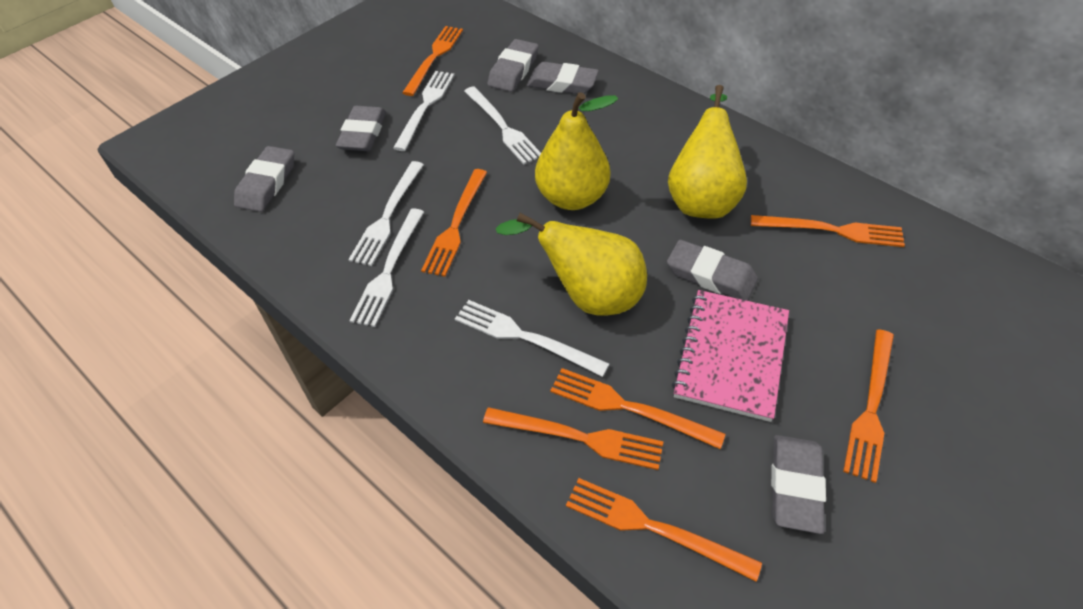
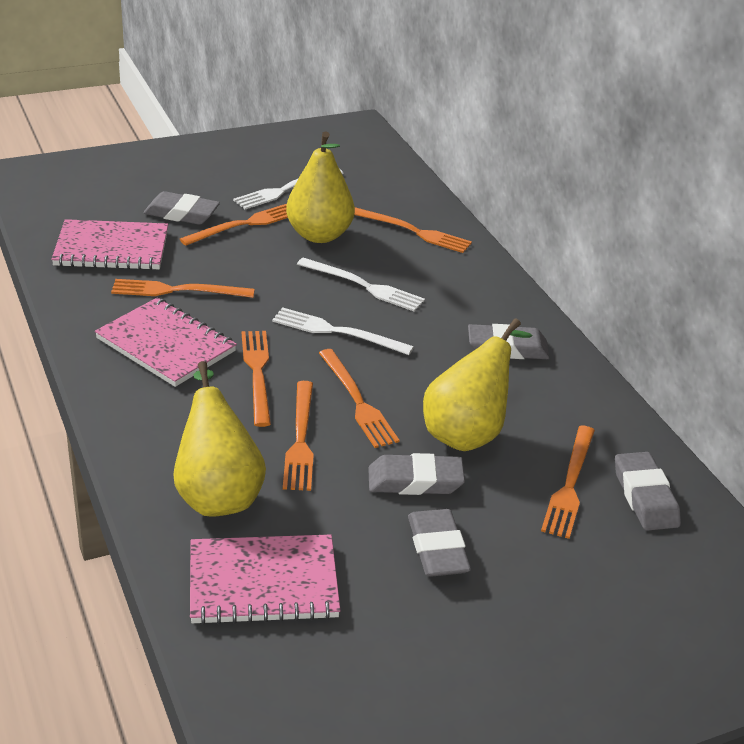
grey eraser: 6 -> 5
pink notebook: 1 -> 3
white fork: 5 -> 3

